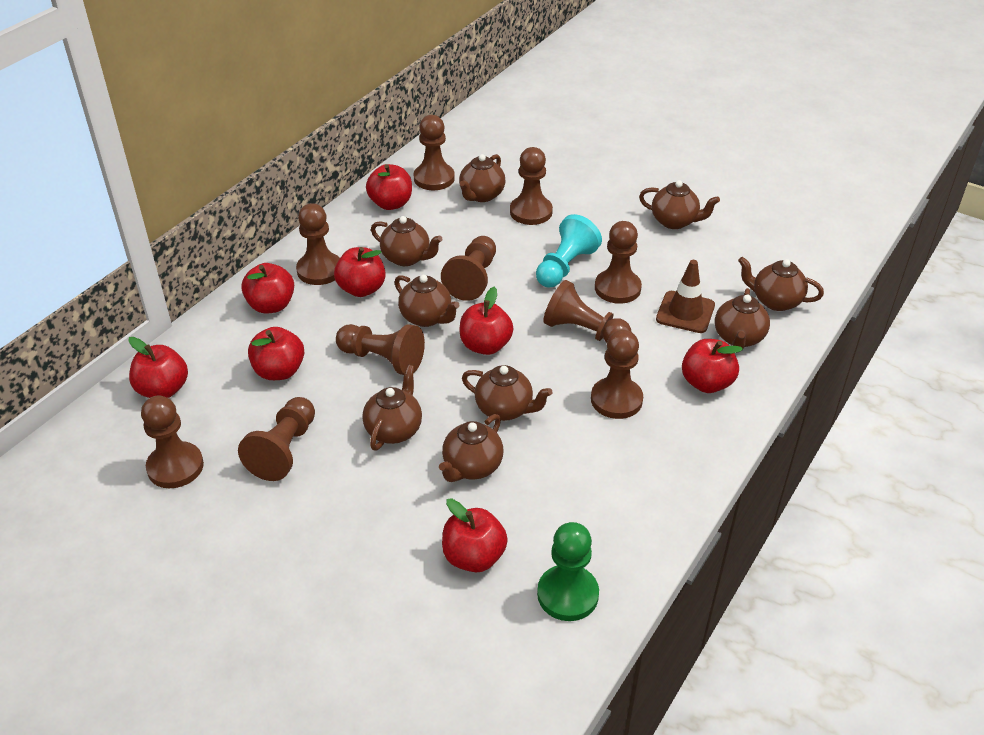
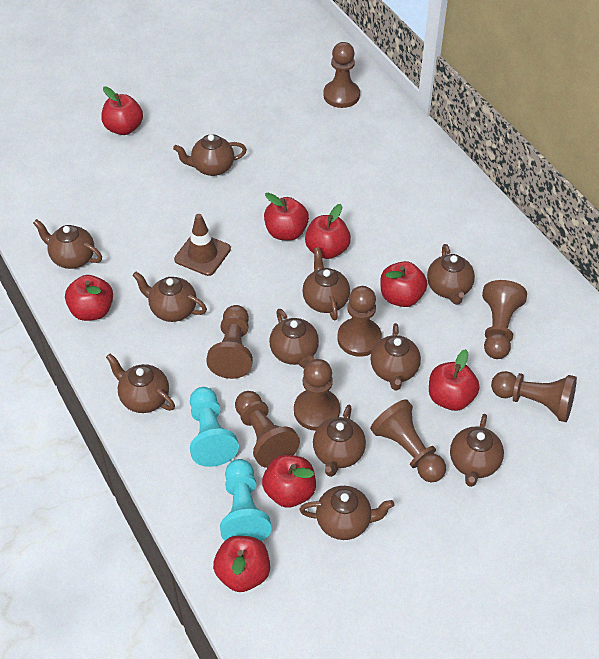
brown pawn: 10 -> 8
brown teapot: 9 -> 11
green pawn: 1 -> 0
turquoise pawn: 1 -> 2

